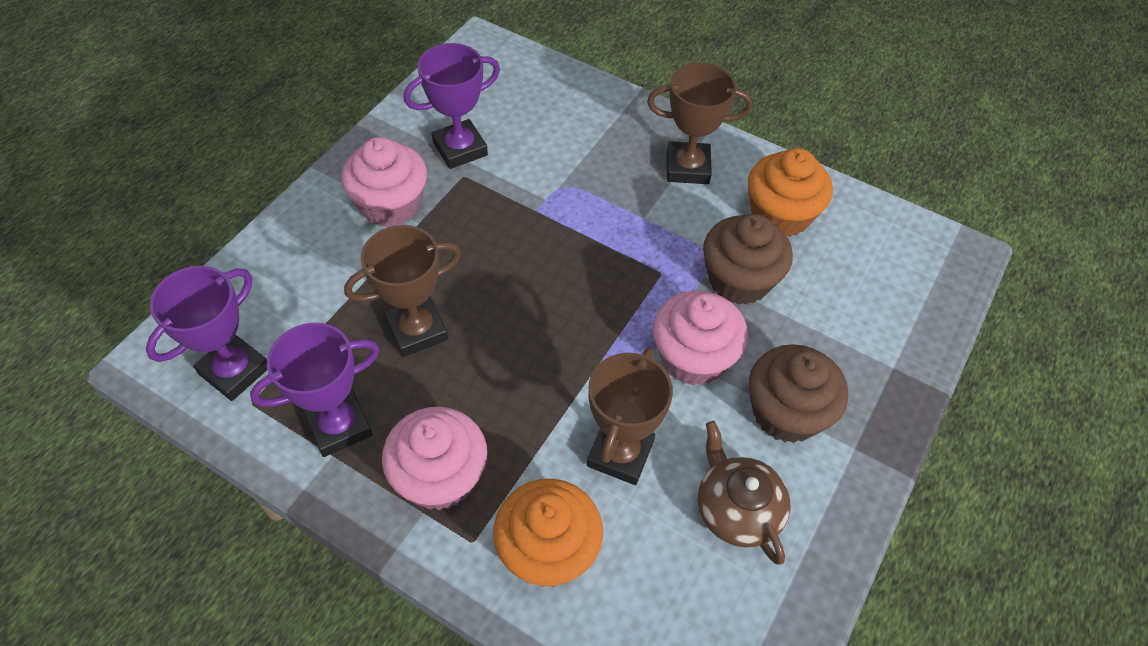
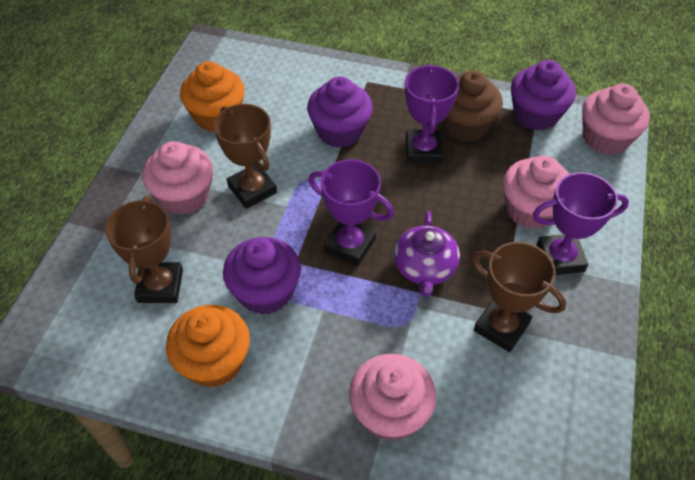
brown cupcake: 2 -> 1
brown teapot: 1 -> 0
pink cupcake: 3 -> 4
purple cupcake: 0 -> 3
purple teapot: 0 -> 1

